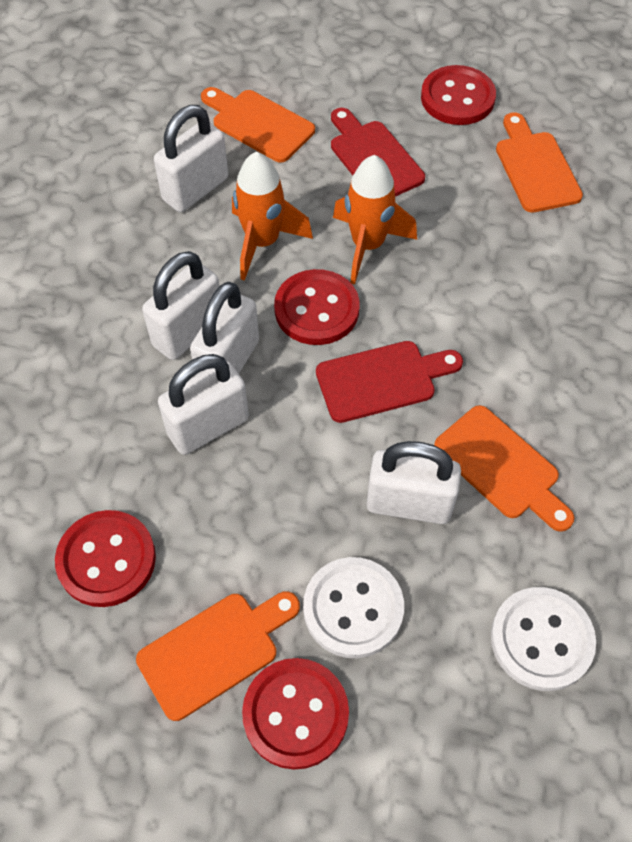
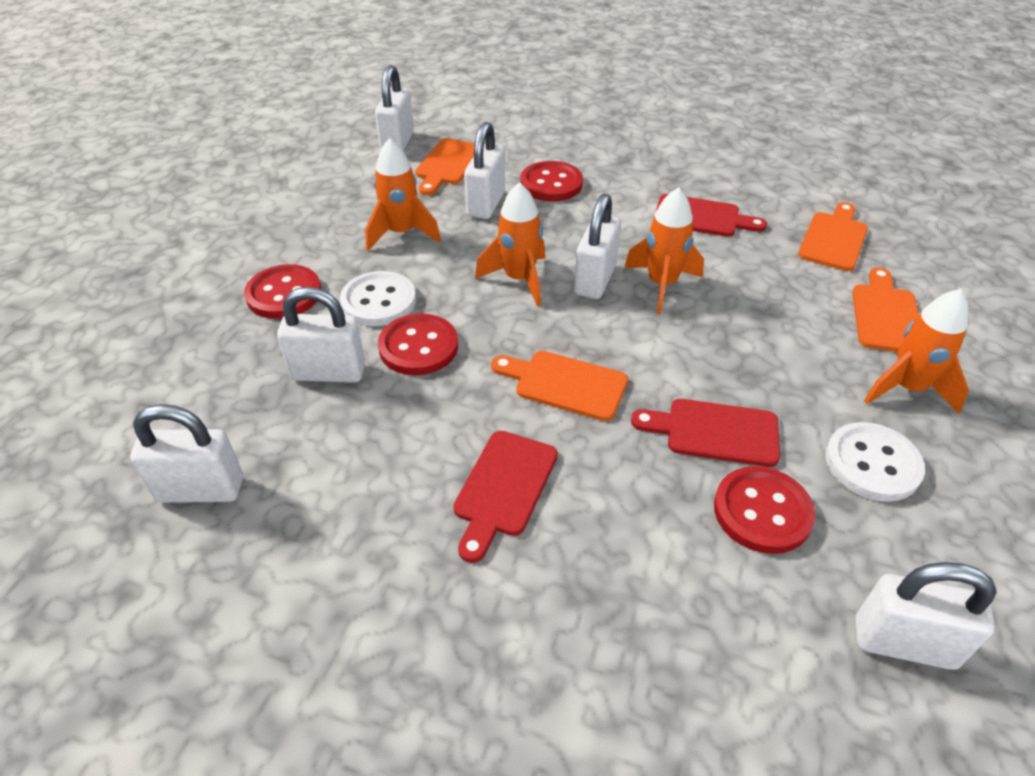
orange rocket: 2 -> 4
red cutting board: 2 -> 3
white padlock: 5 -> 6

